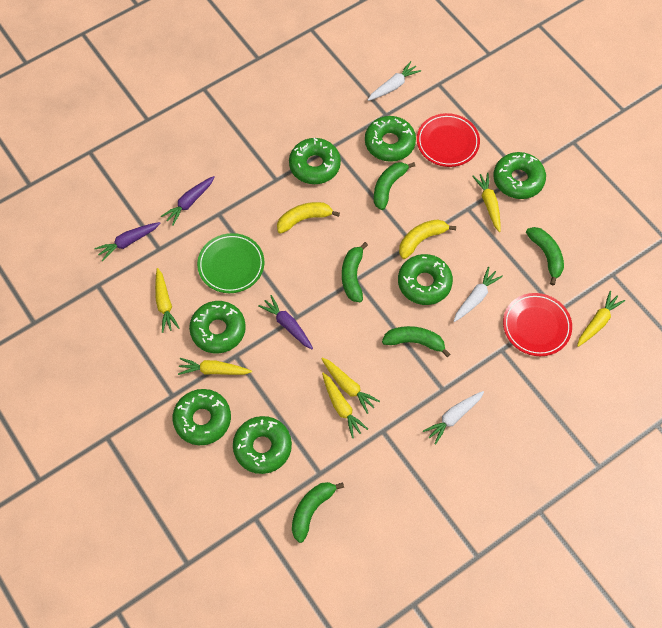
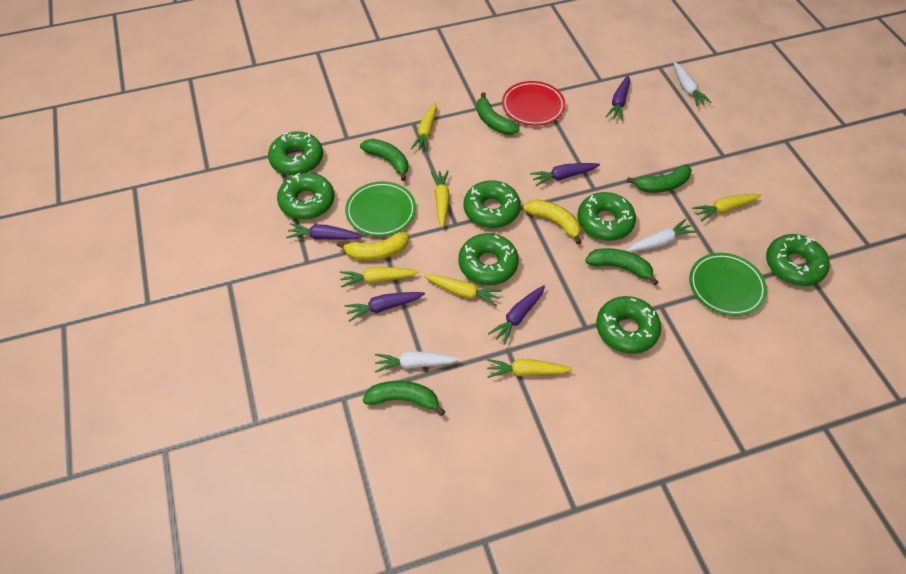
green plate: 1 -> 2
purple carrot: 3 -> 5
red plate: 2 -> 1

